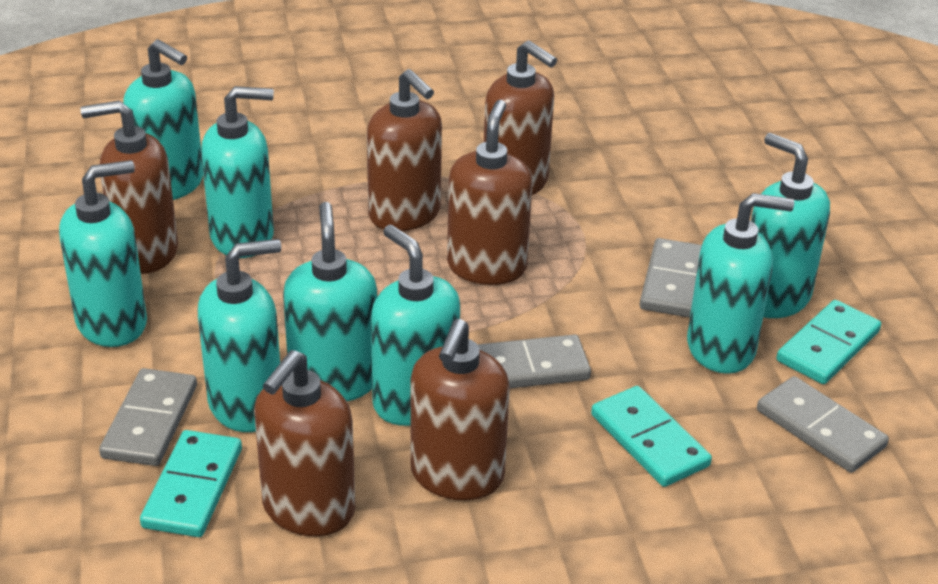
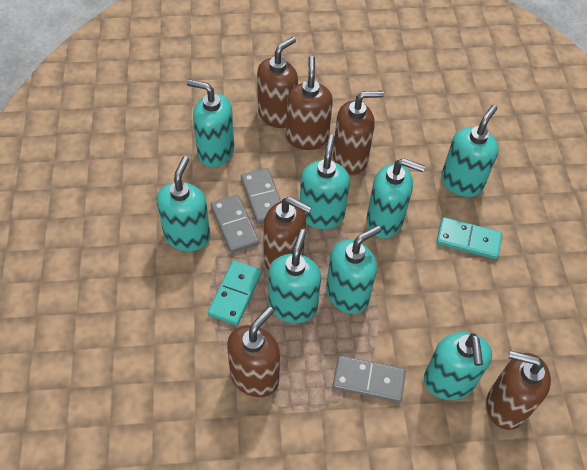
grey domino: 4 -> 3
turquoise domino: 3 -> 2

